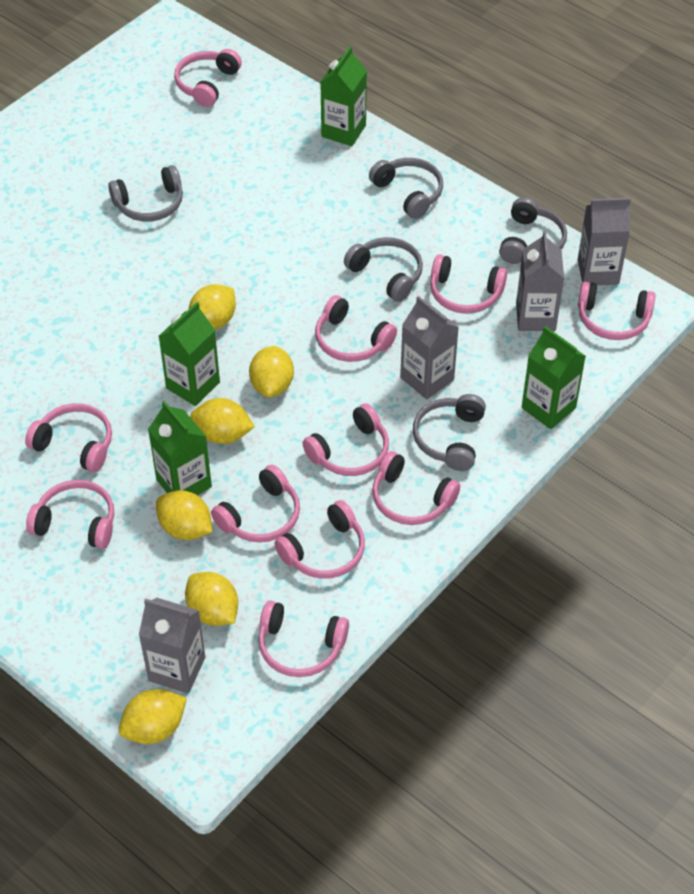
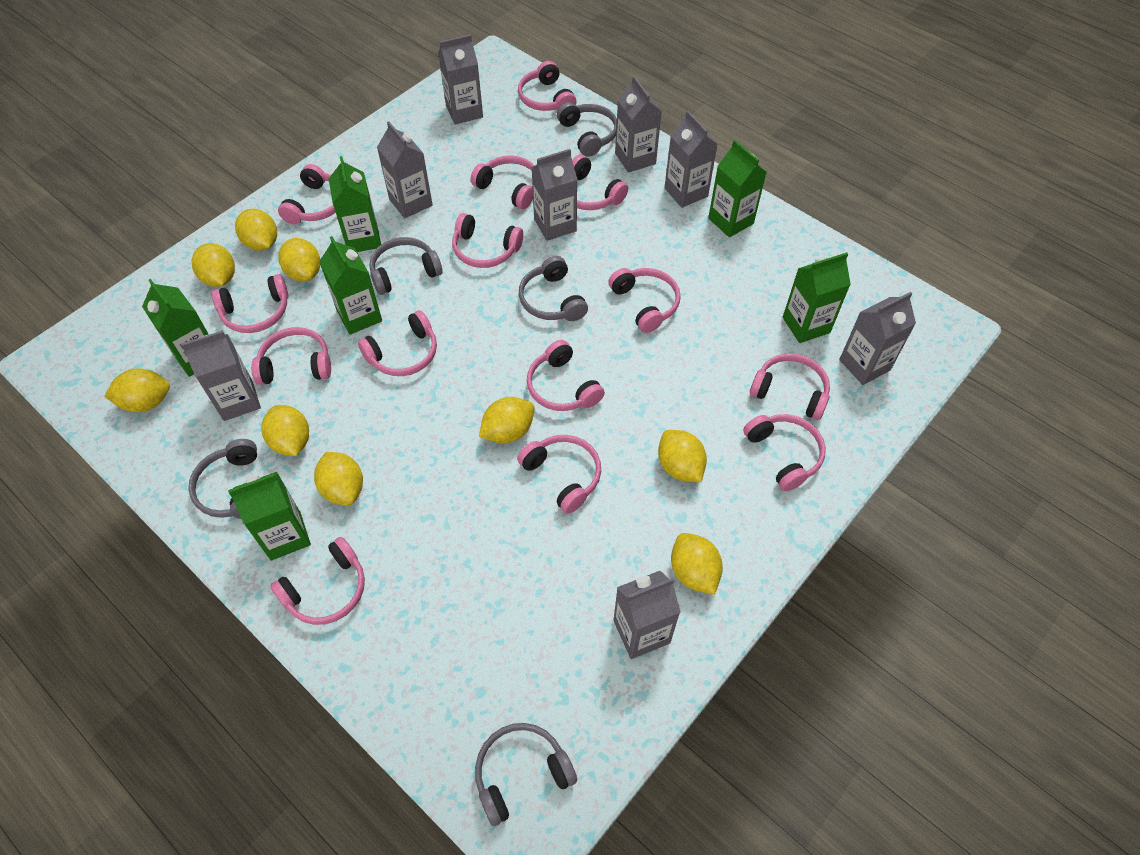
green carton: 4 -> 6
grey carton: 4 -> 8
pink headphones: 11 -> 14
yellow lemon: 6 -> 9

